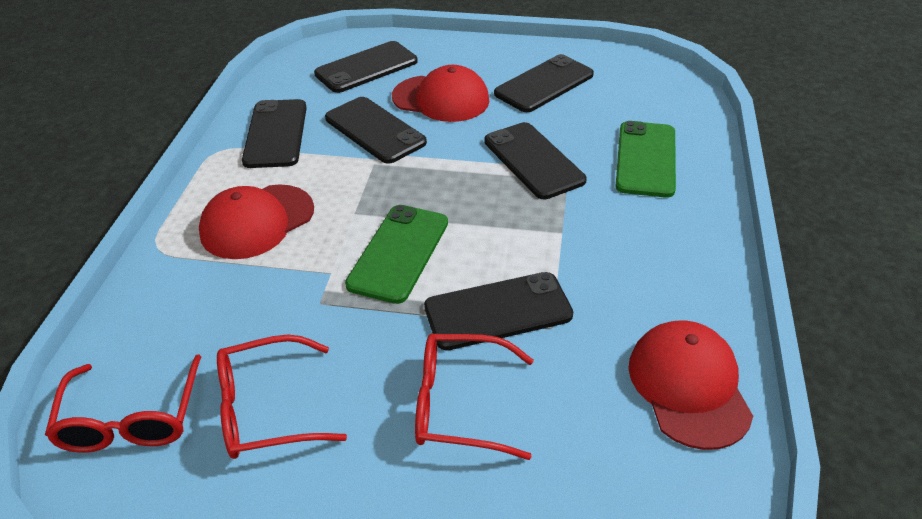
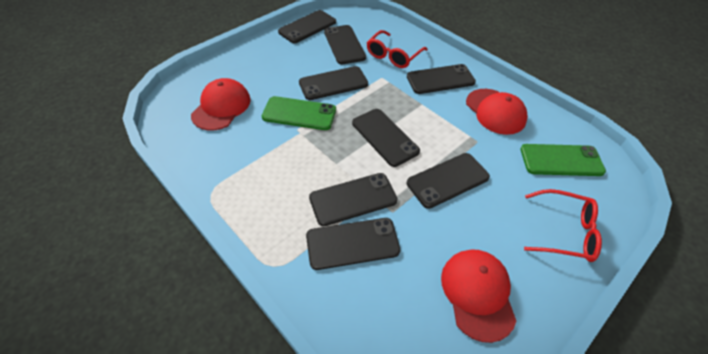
black phone: 6 -> 8
red glasses: 3 -> 2

